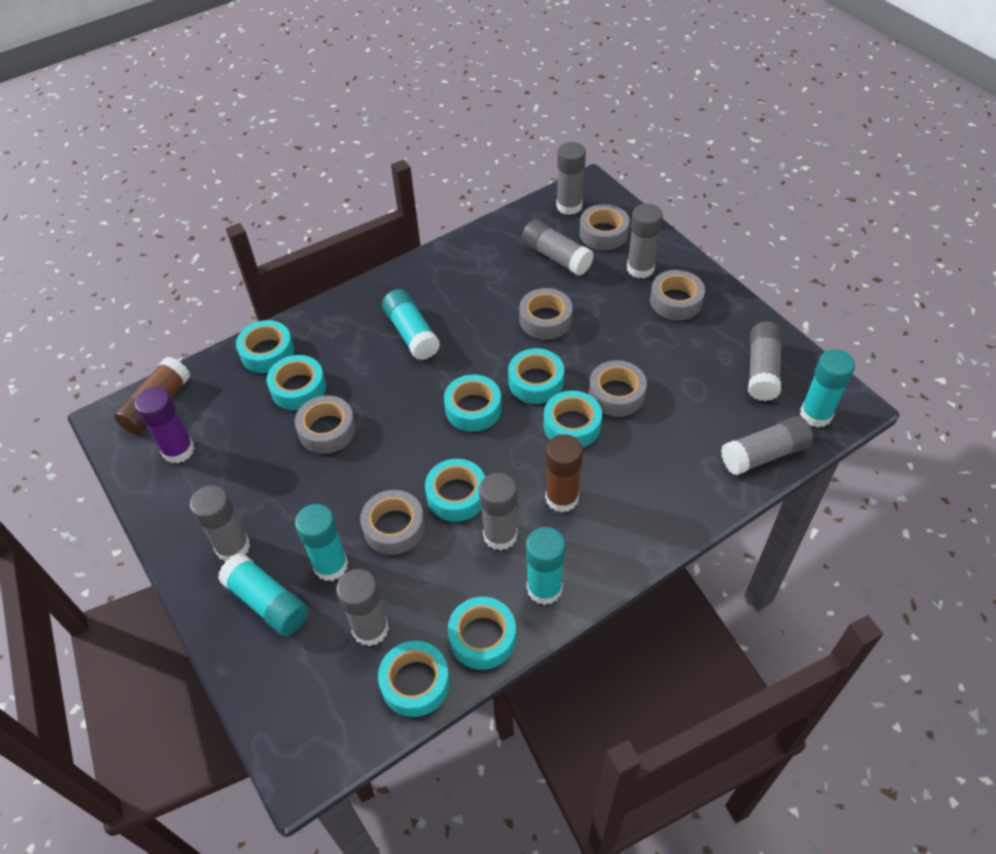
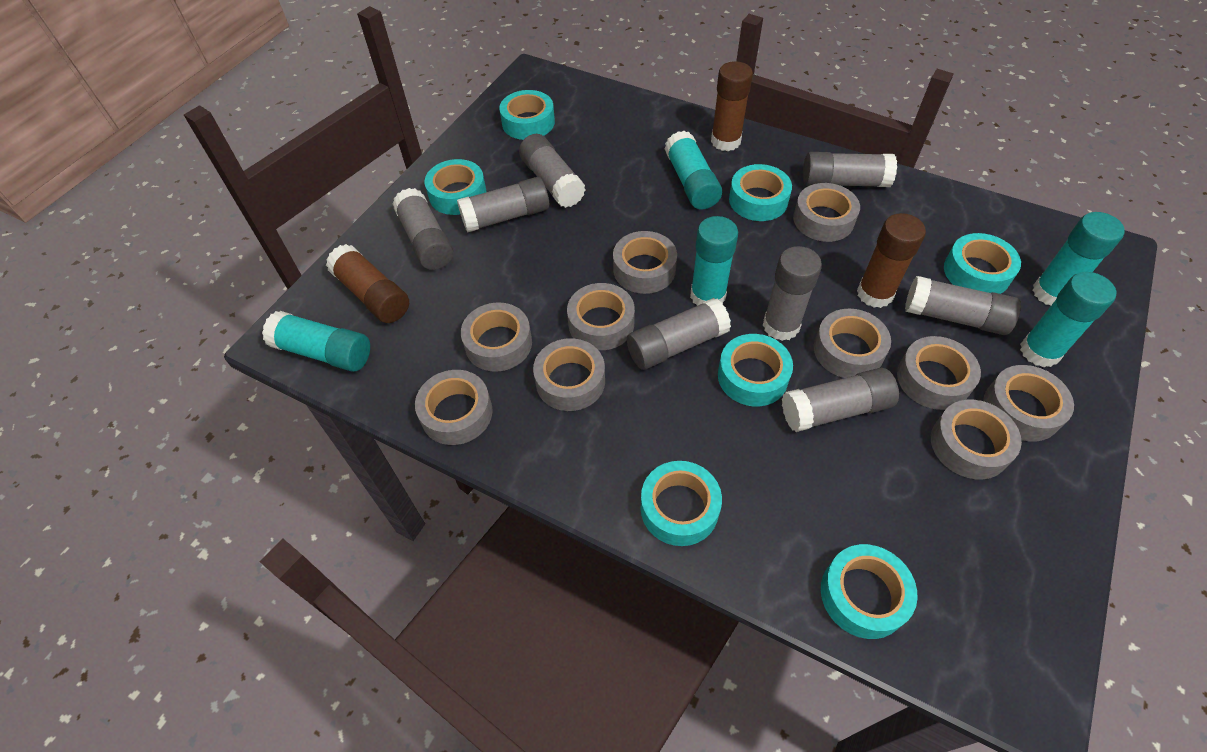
brown glue stick: 2 -> 3
grey tape: 6 -> 10
purple glue stick: 1 -> 0
turquoise tape: 8 -> 7

